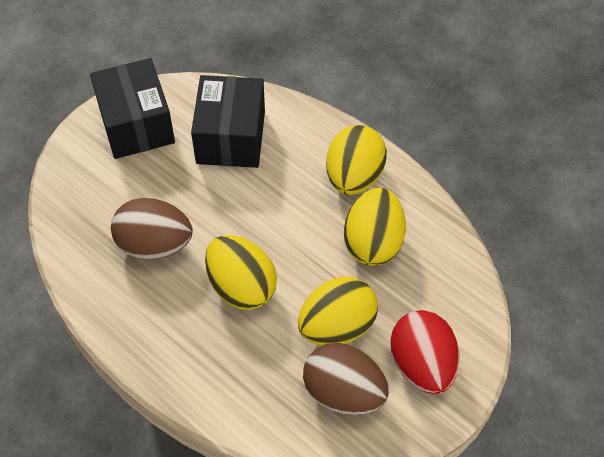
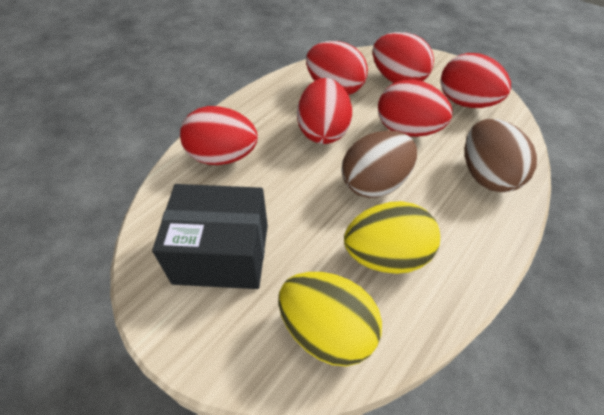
black box: 2 -> 1
red egg: 1 -> 6
yellow egg: 4 -> 2

